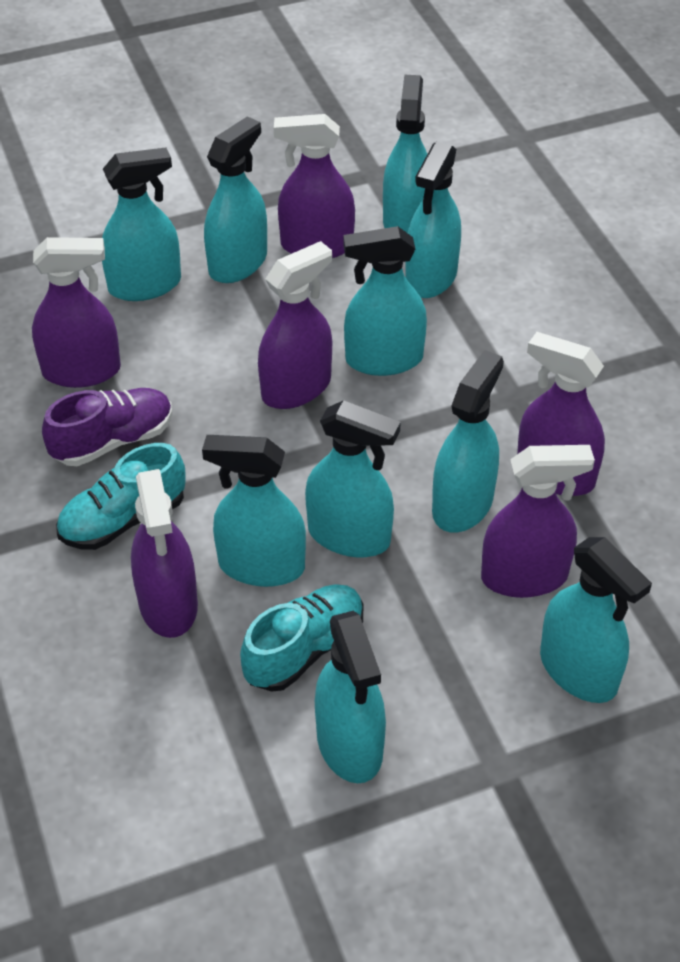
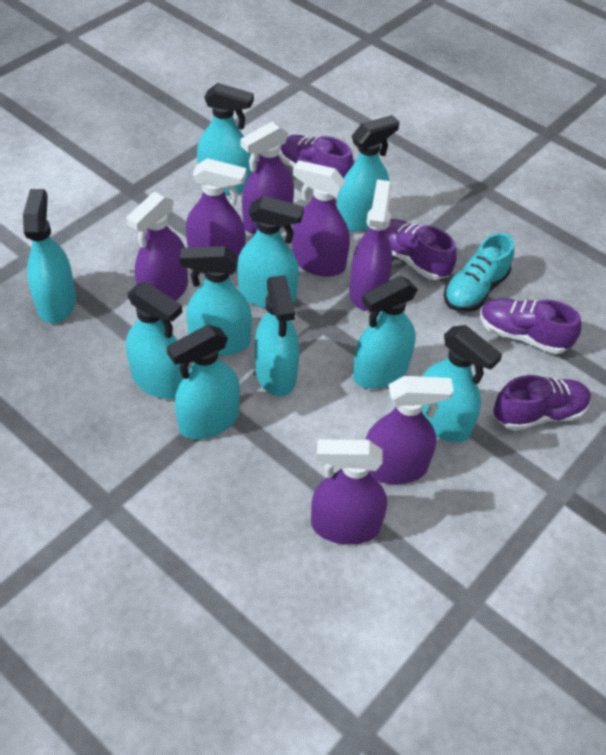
purple shoe: 1 -> 4
purple spray bottle: 6 -> 7
turquoise shoe: 2 -> 1

